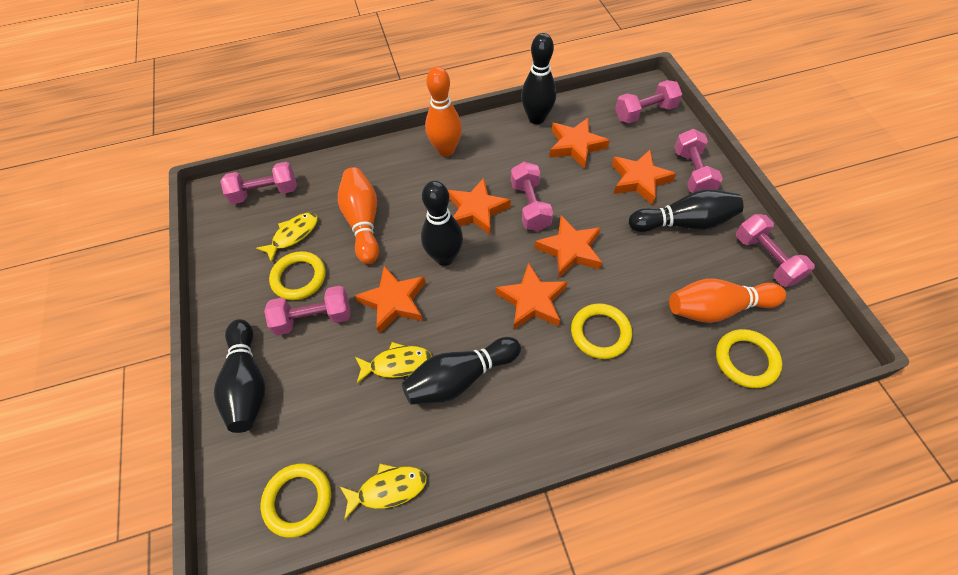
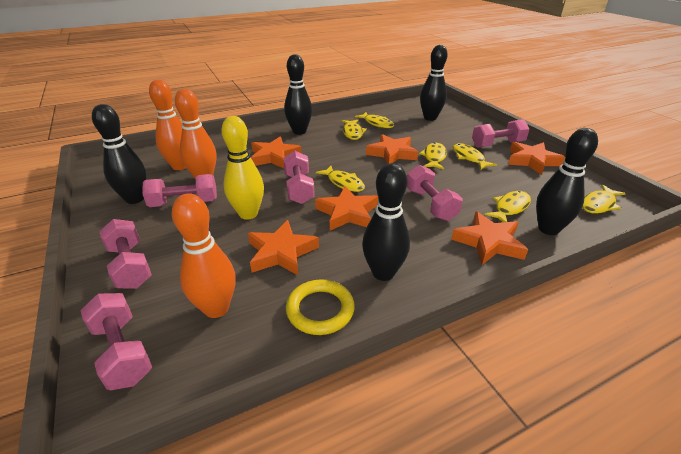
yellow bowling pin: 0 -> 1
yellow fish: 3 -> 7
yellow ring: 4 -> 1

